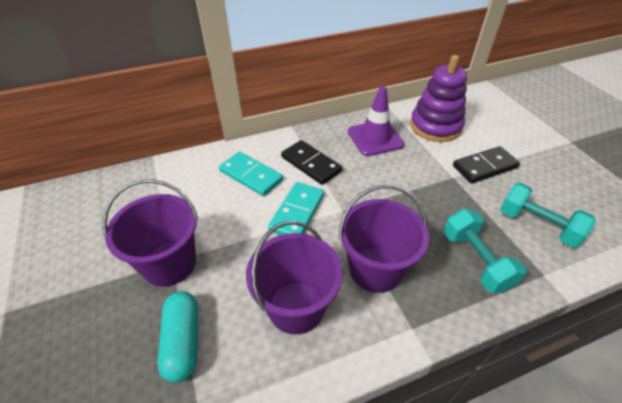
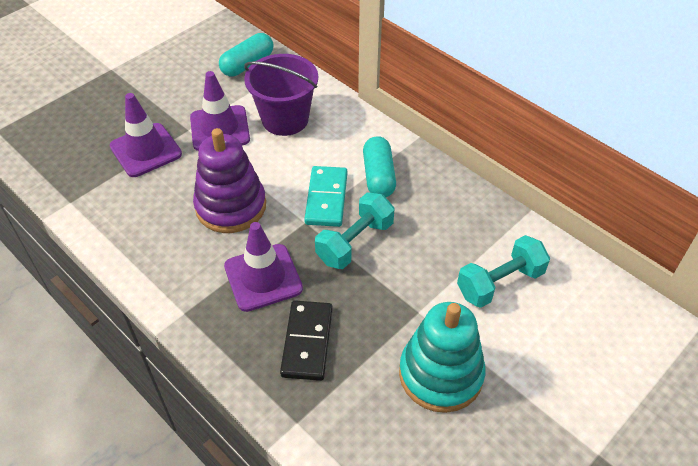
black domino: 2 -> 1
purple bucket: 3 -> 1
purple traffic cone: 1 -> 3
turquoise capsule: 1 -> 2
turquoise domino: 2 -> 1
turquoise stacking toy: 0 -> 1

